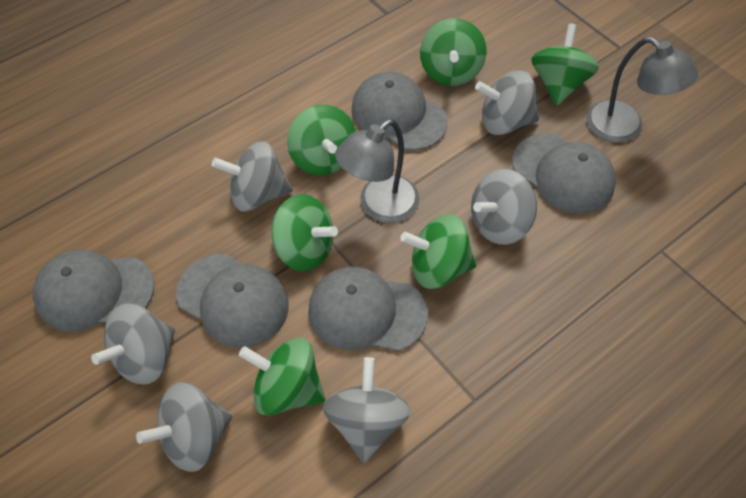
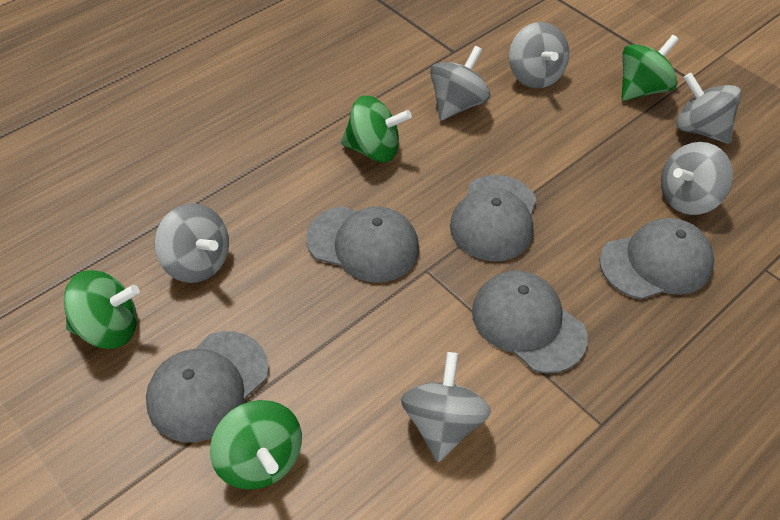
green spinning top: 6 -> 4
grey lamp: 2 -> 0

